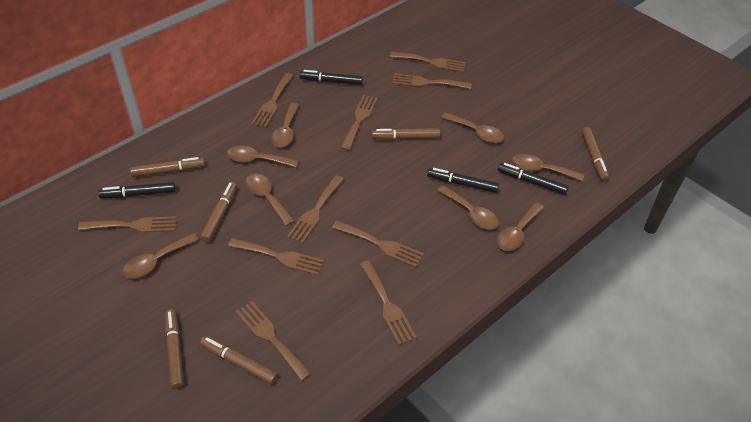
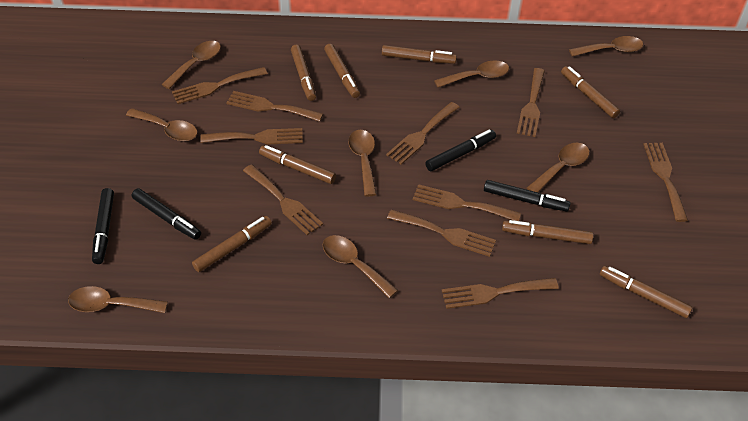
brown marker: 6 -> 8

